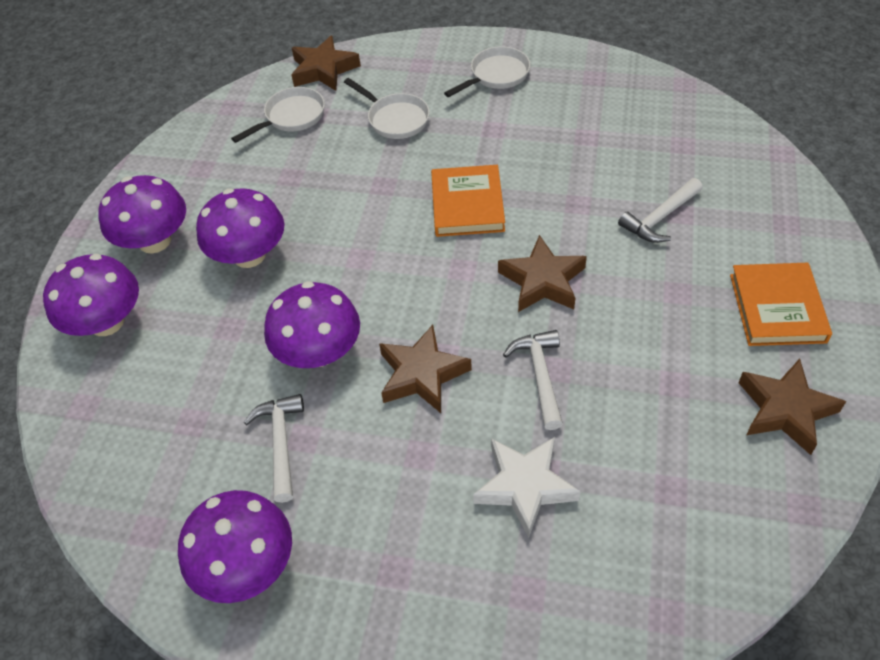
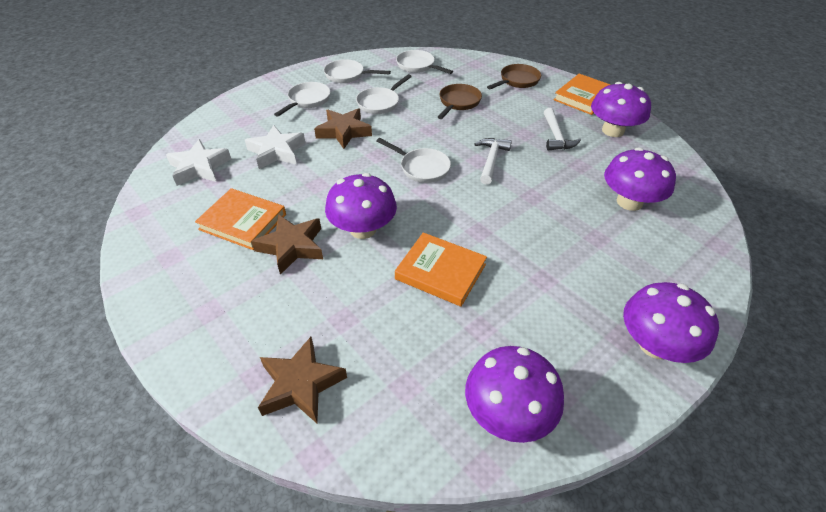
brown pan: 0 -> 2
brown star: 4 -> 3
orange book: 2 -> 3
white hammer: 3 -> 2
white pan: 3 -> 5
white star: 1 -> 2

